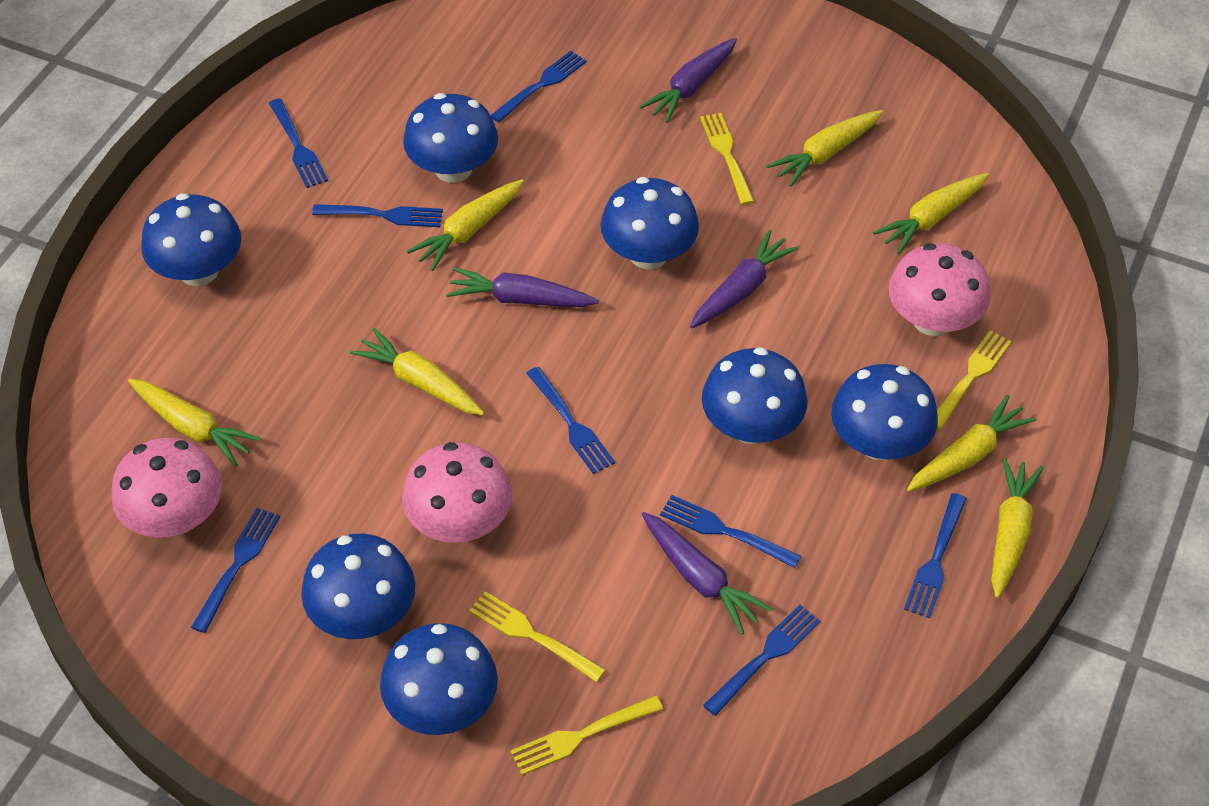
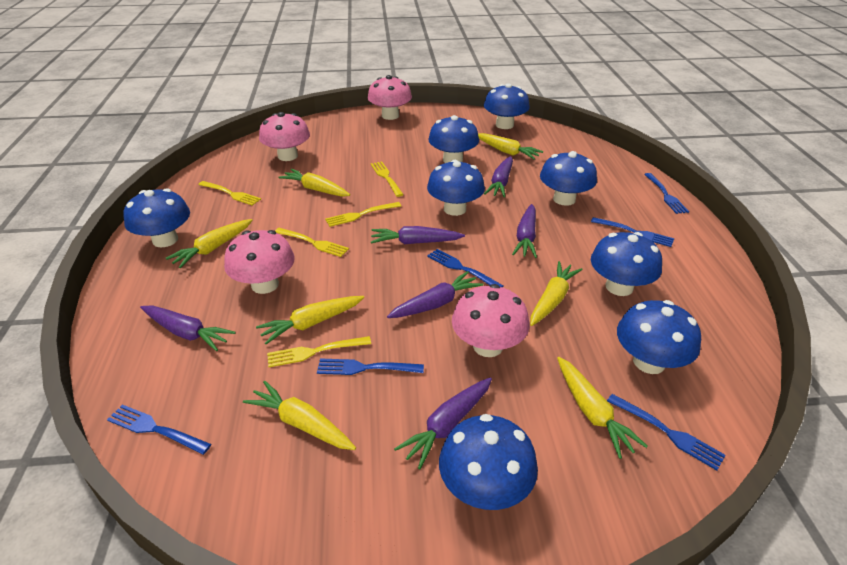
blue fork: 8 -> 6
blue mushroom: 7 -> 8
pink mushroom: 3 -> 4
purple carrot: 4 -> 6
yellow fork: 4 -> 5

